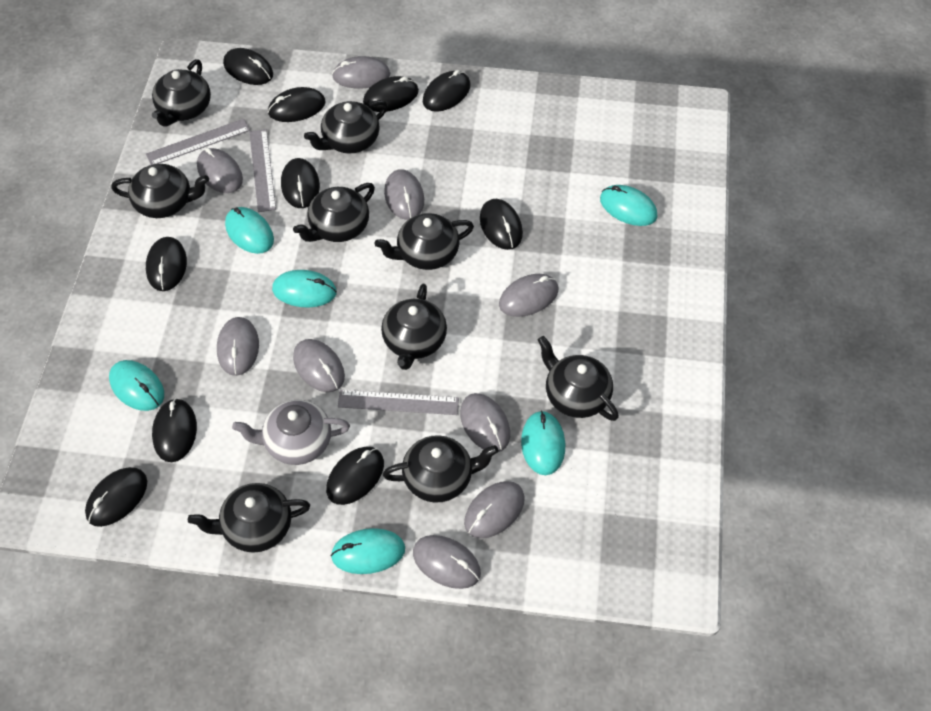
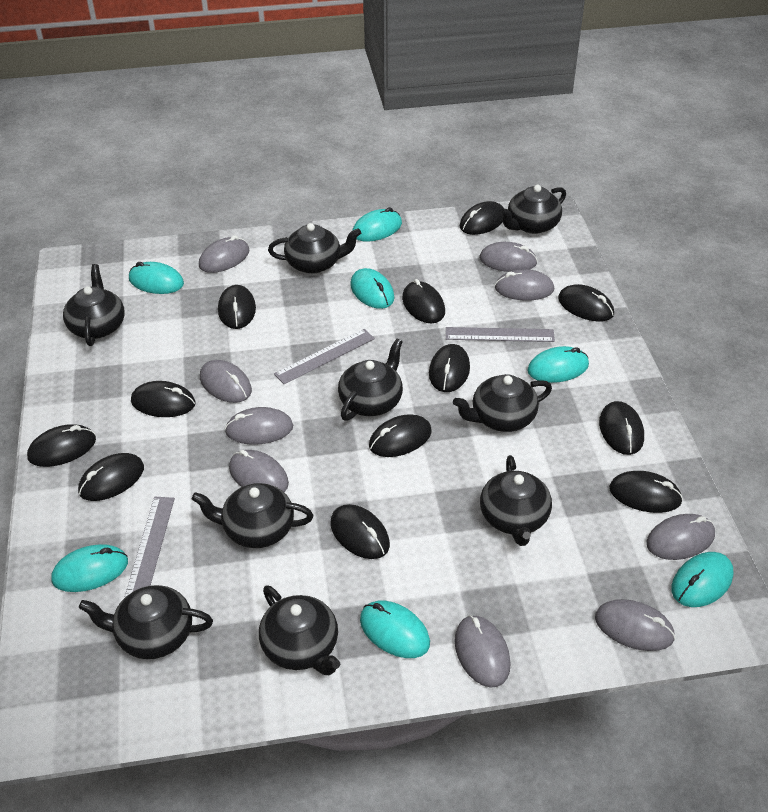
black mouse: 10 -> 12
grey teapot: 1 -> 0
turquoise mouse: 6 -> 7

